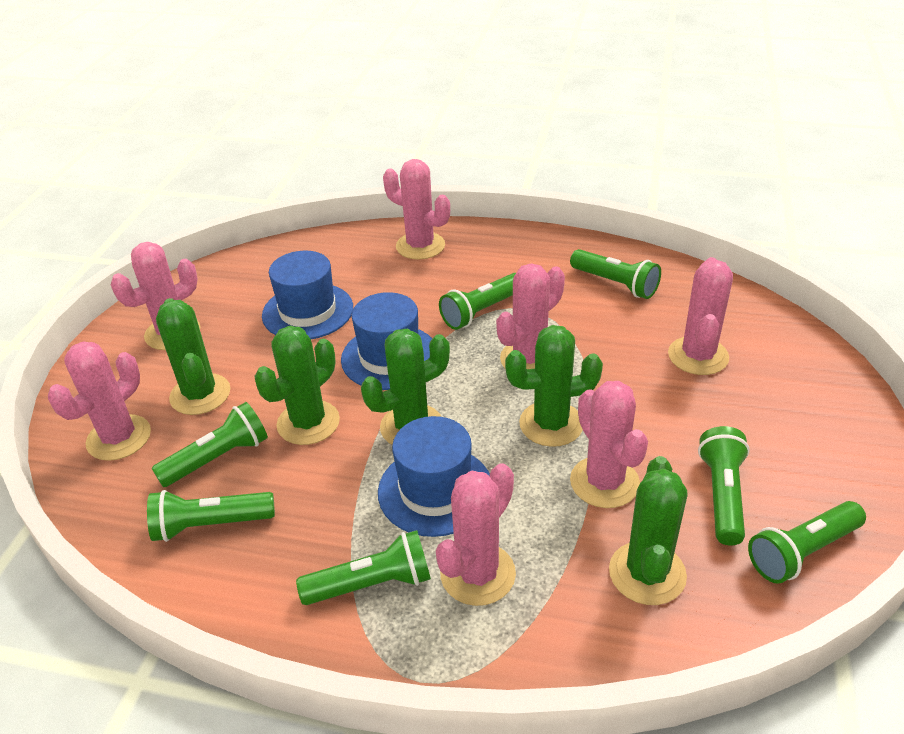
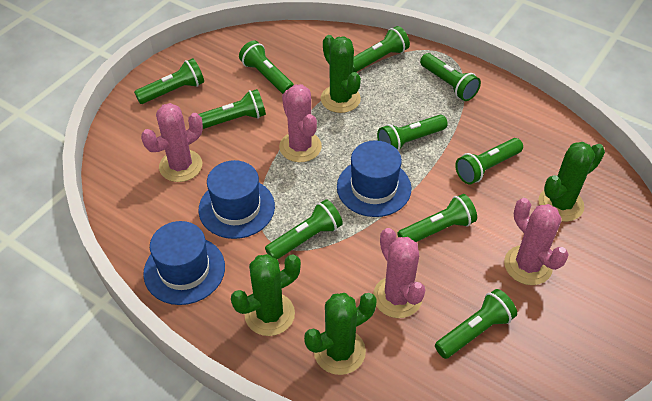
green cactus: 5 -> 4
green flashlight: 7 -> 10
pink cactus: 7 -> 4

